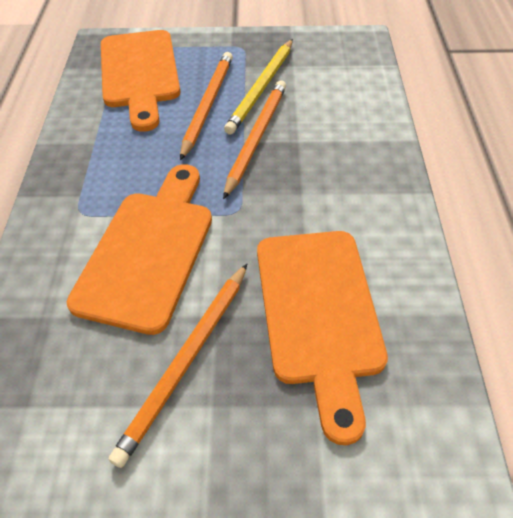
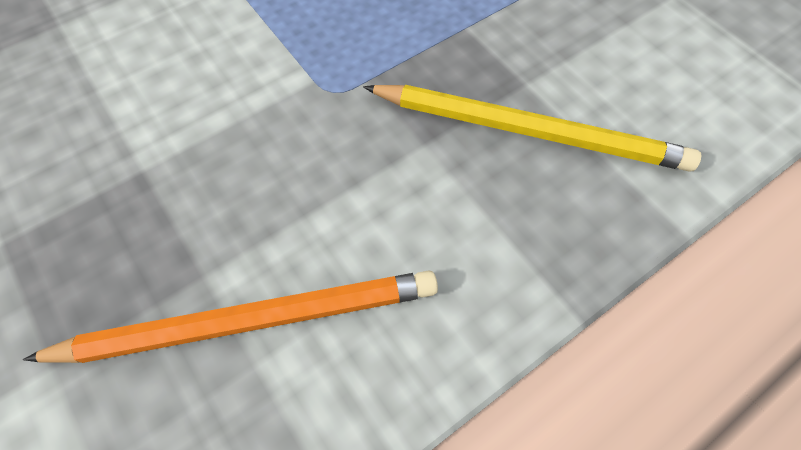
orange cutting board: 3 -> 0
orange pencil: 3 -> 1

